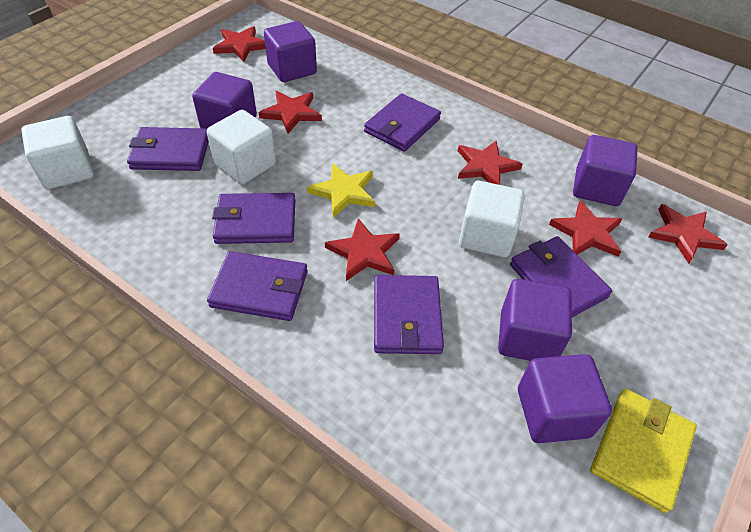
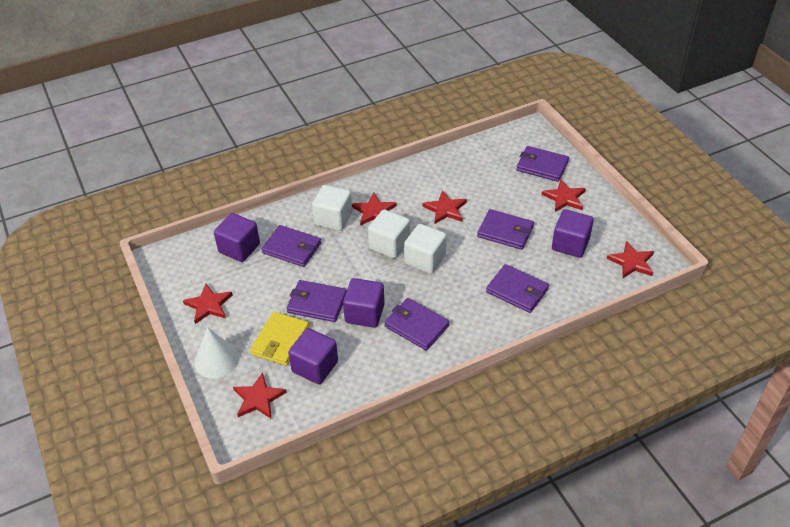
purple cube: 5 -> 4
white cone: 0 -> 1
yellow star: 1 -> 0

